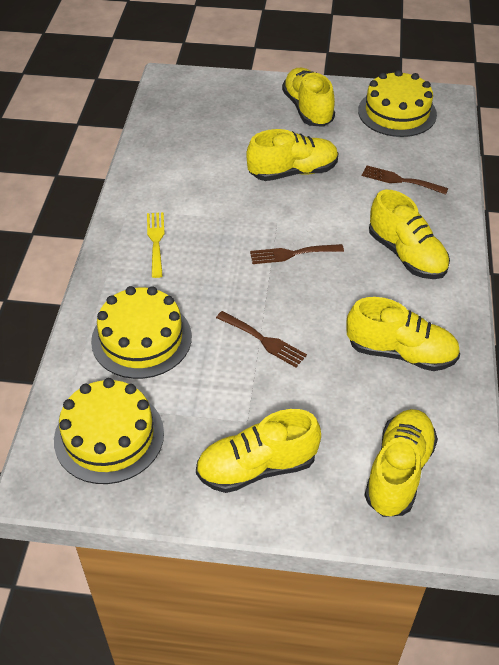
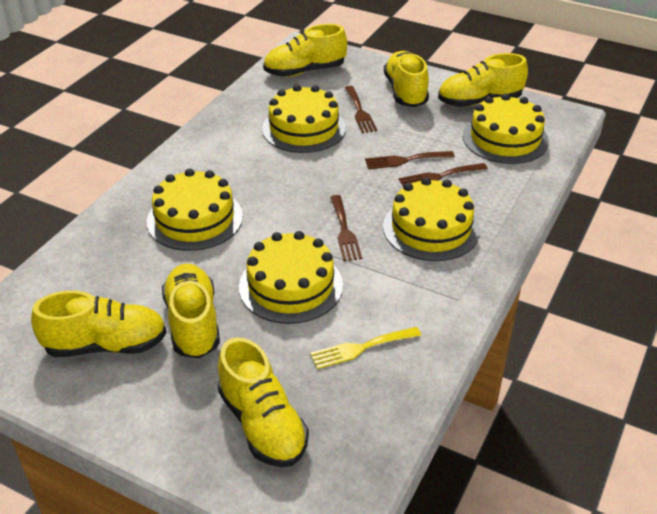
brown fork: 3 -> 4
yellow cake: 3 -> 5

